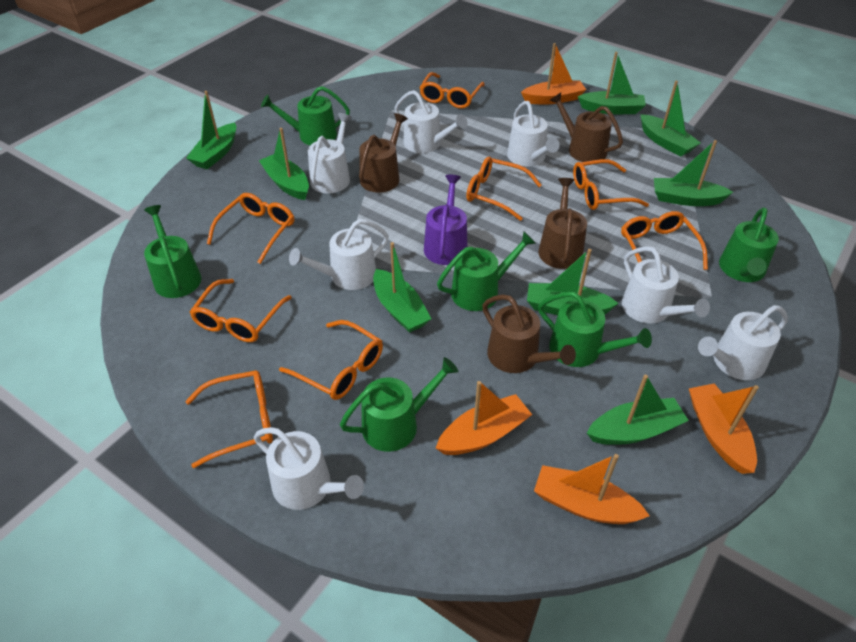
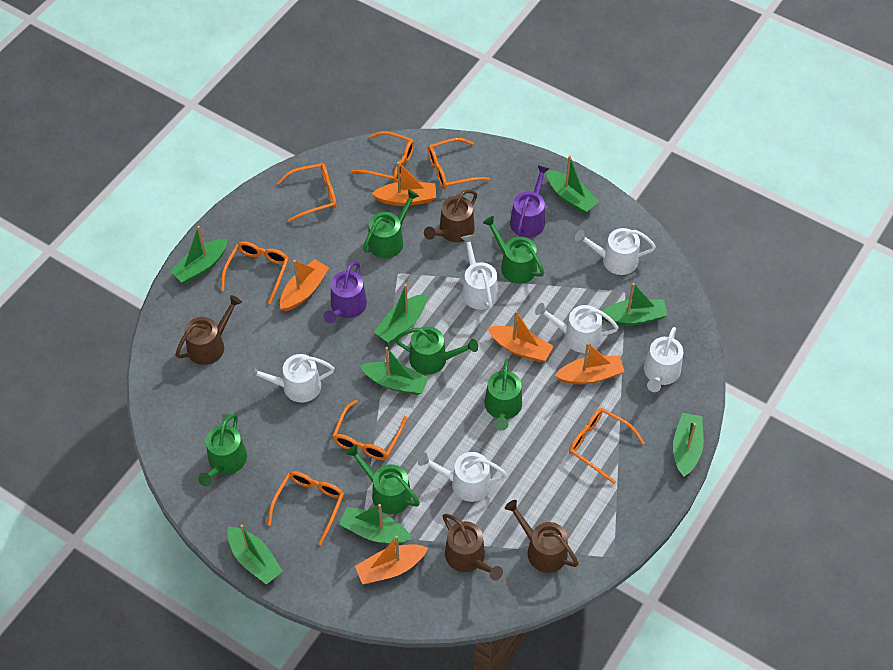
orange boat: 4 -> 5
orange glasses: 8 -> 7
purple watering can: 1 -> 2
white watering can: 7 -> 6

